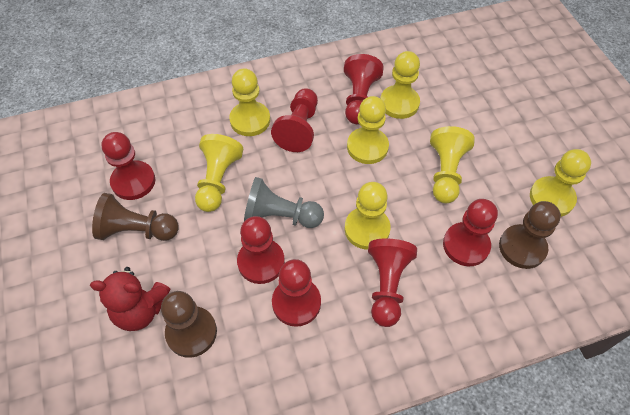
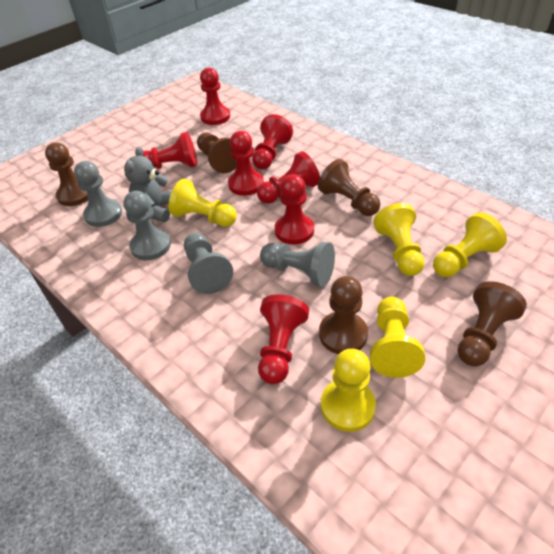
brown pawn: 3 -> 5
grey pawn: 1 -> 4
grey teddy bear: 0 -> 1
red teddy bear: 1 -> 0
yellow pawn: 7 -> 5

